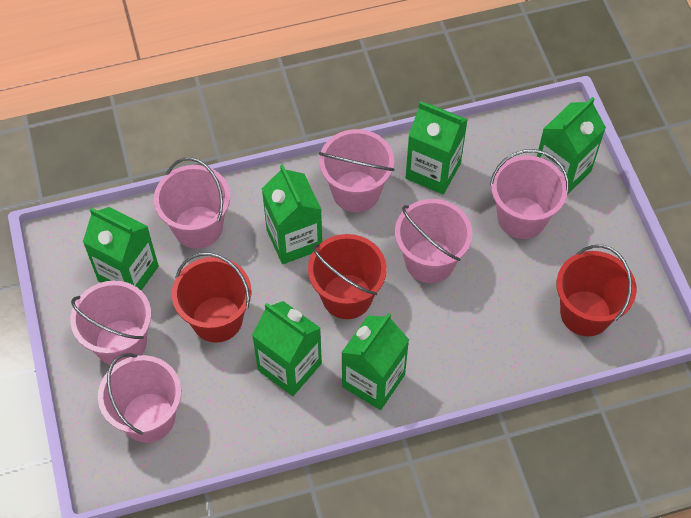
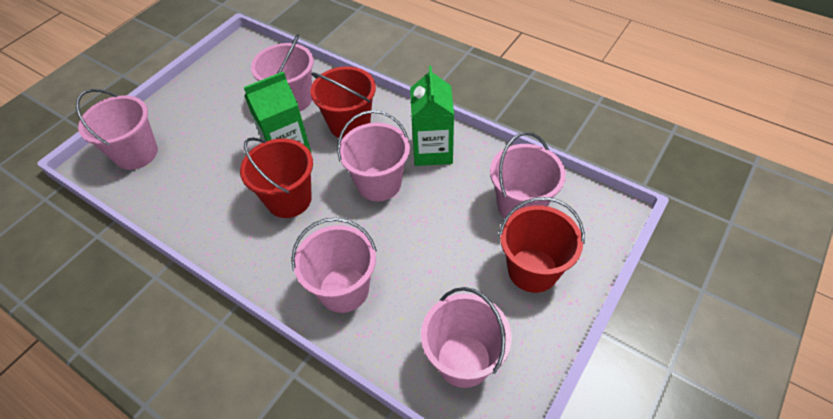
green carton: 6 -> 2

